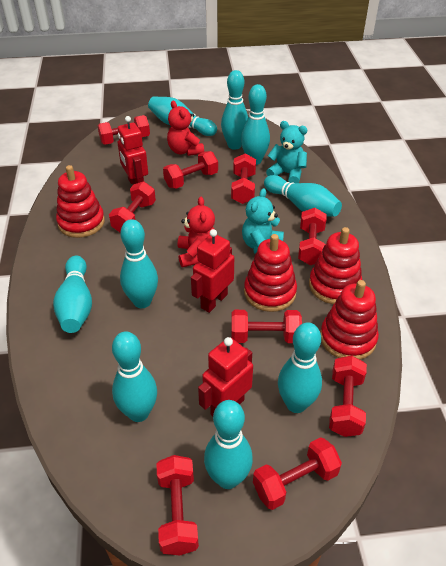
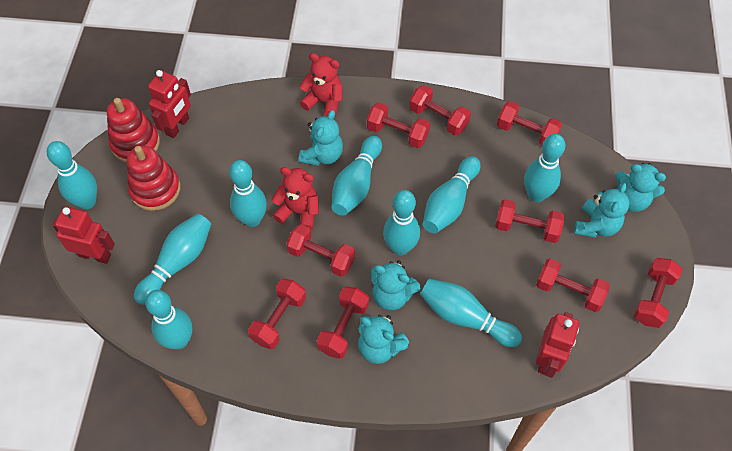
red stacking toy: 4 -> 2
turquoise teddy bear: 2 -> 5

